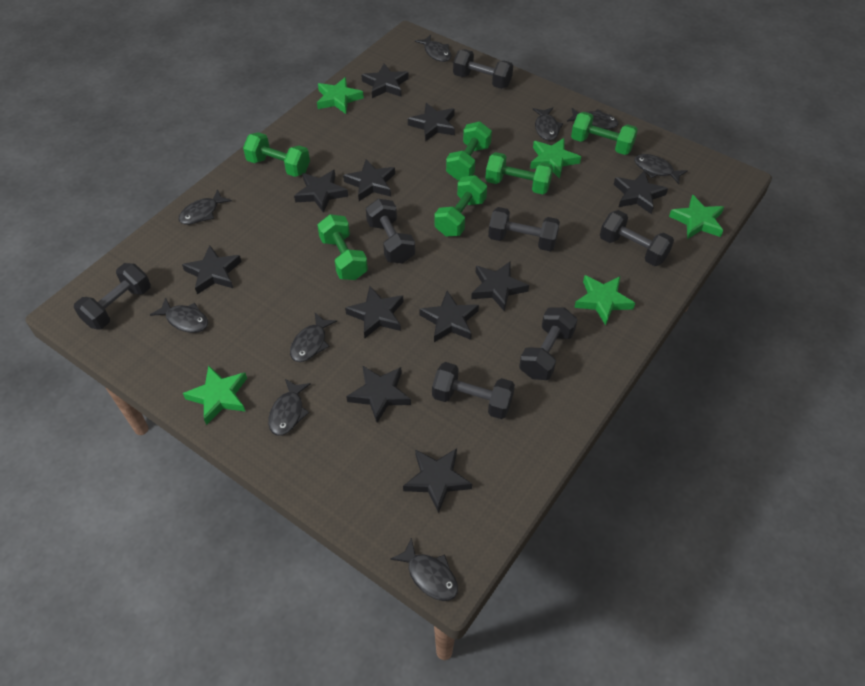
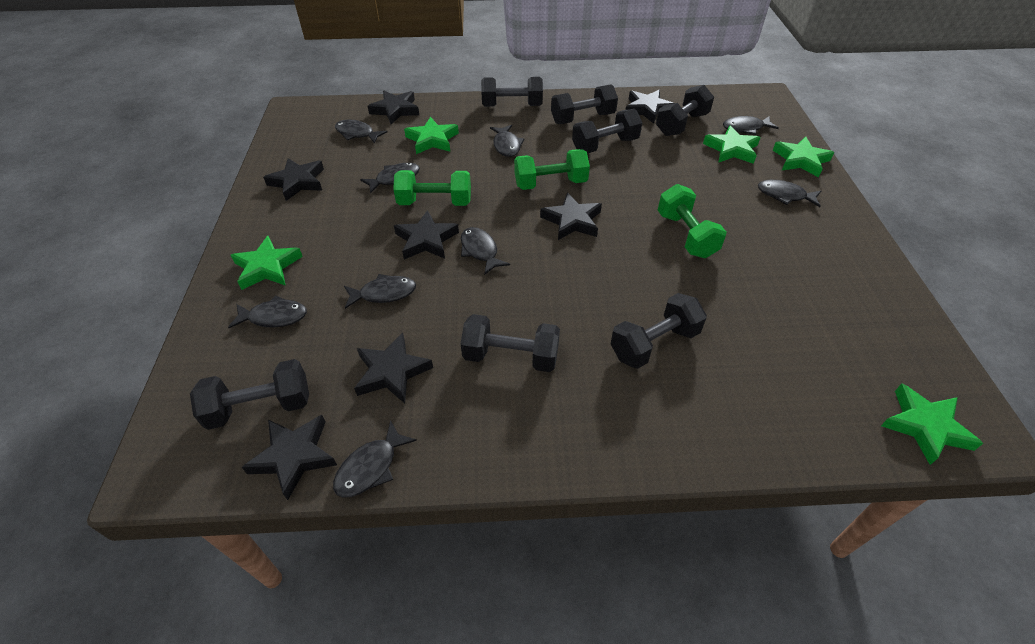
black star: 11 -> 7
green dumbbell: 6 -> 3

